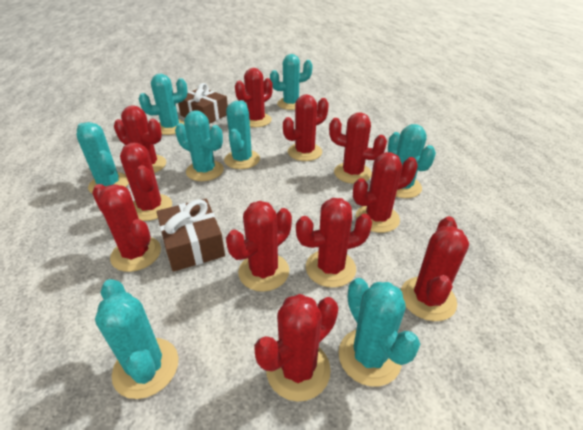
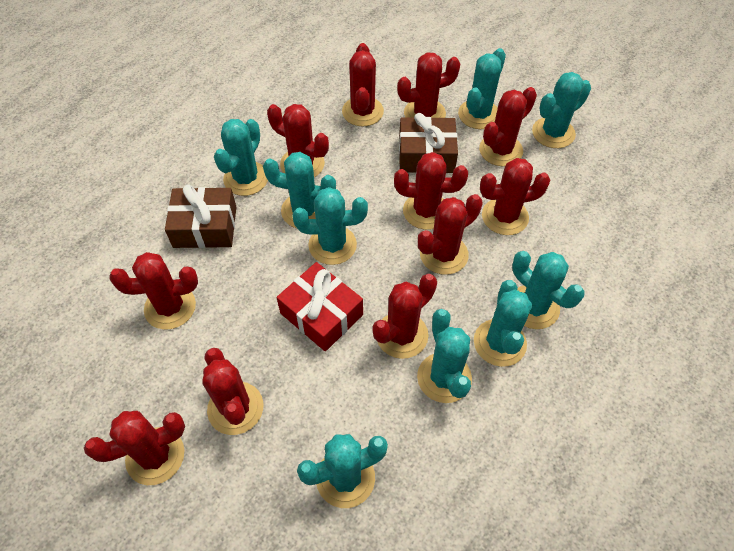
red gift: 0 -> 1
turquoise cactus: 8 -> 9

